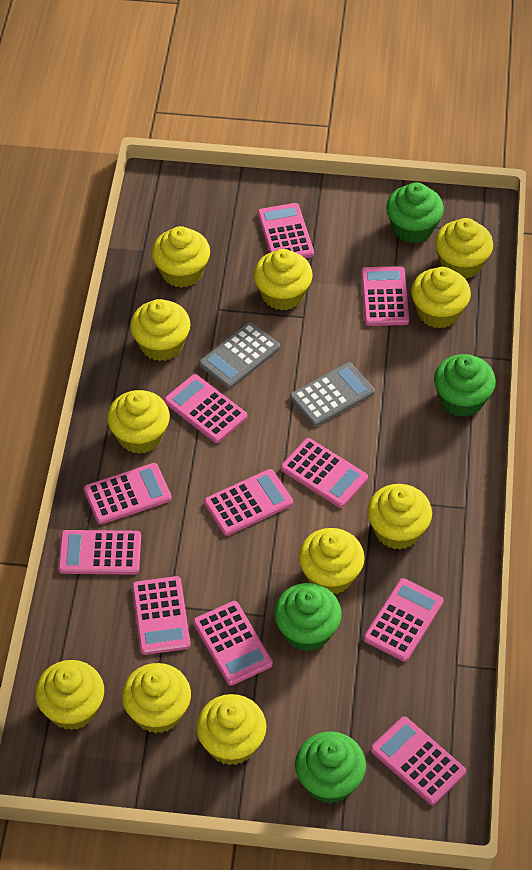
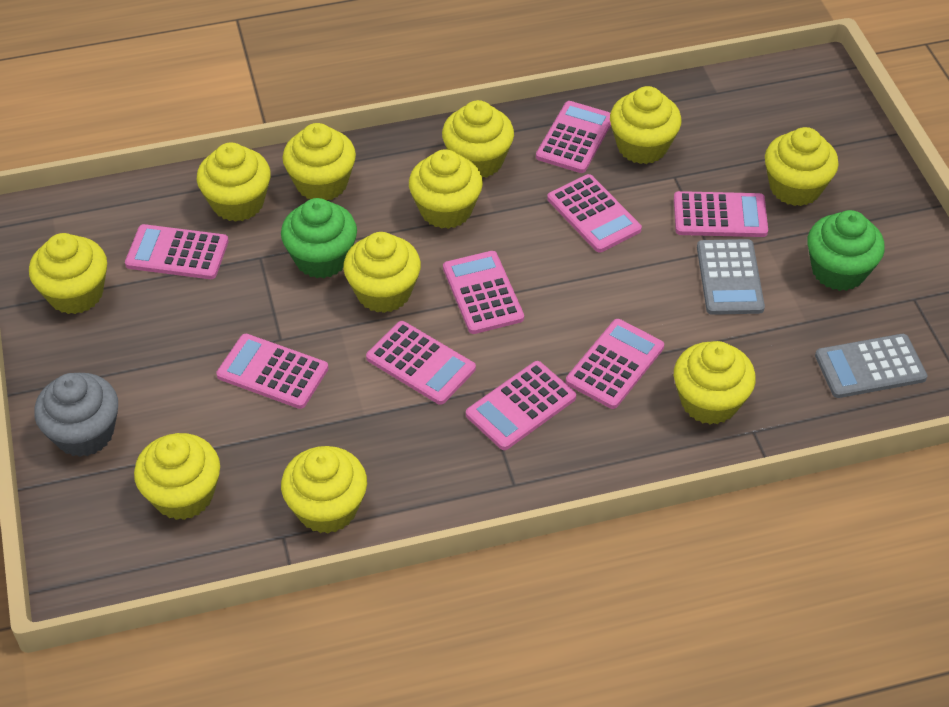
green cupcake: 4 -> 2
grey cupcake: 0 -> 1
pink calculator: 11 -> 9

